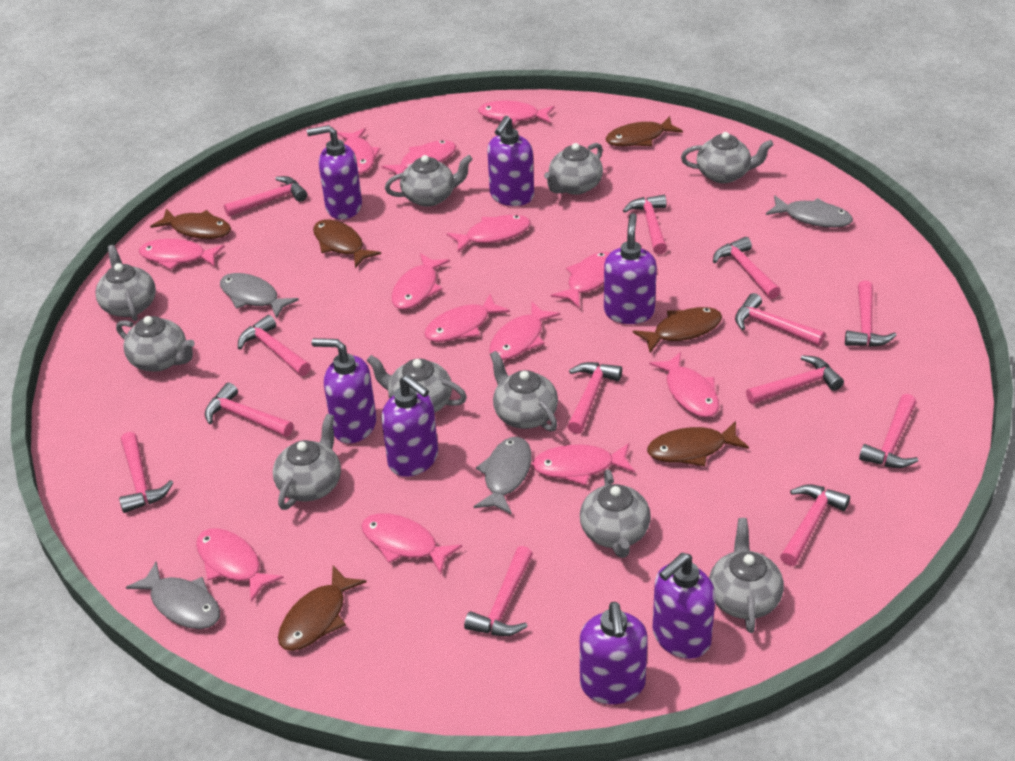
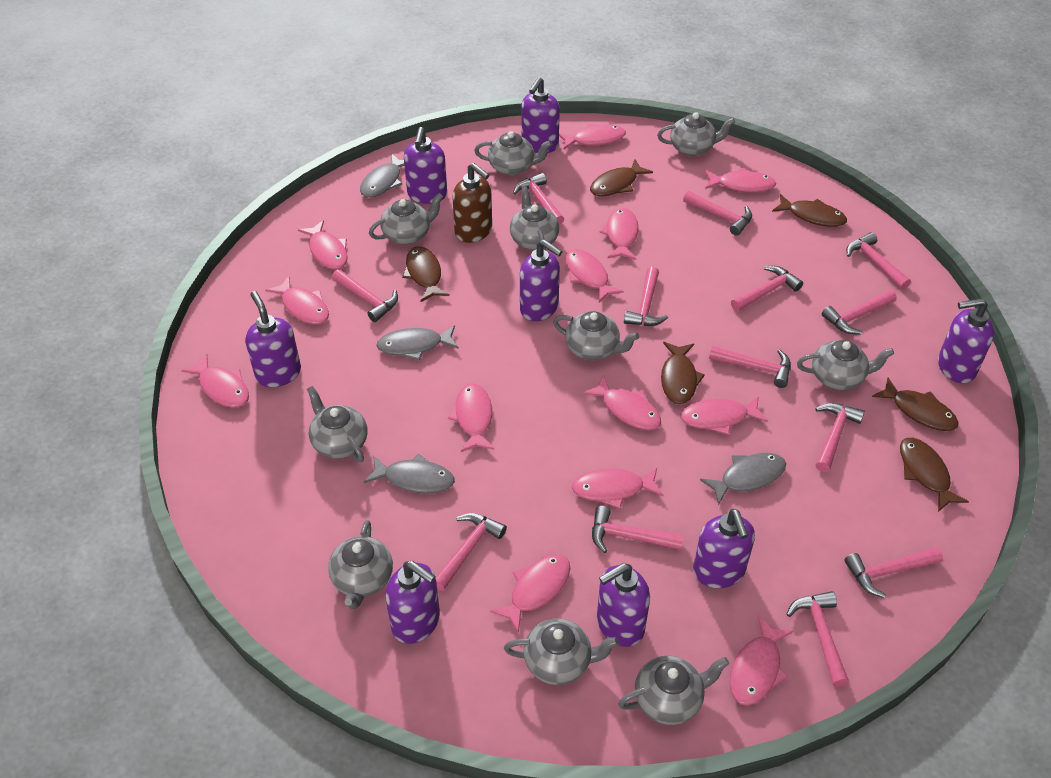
brown soap dispenser: 0 -> 1
purple soap dispenser: 7 -> 8

